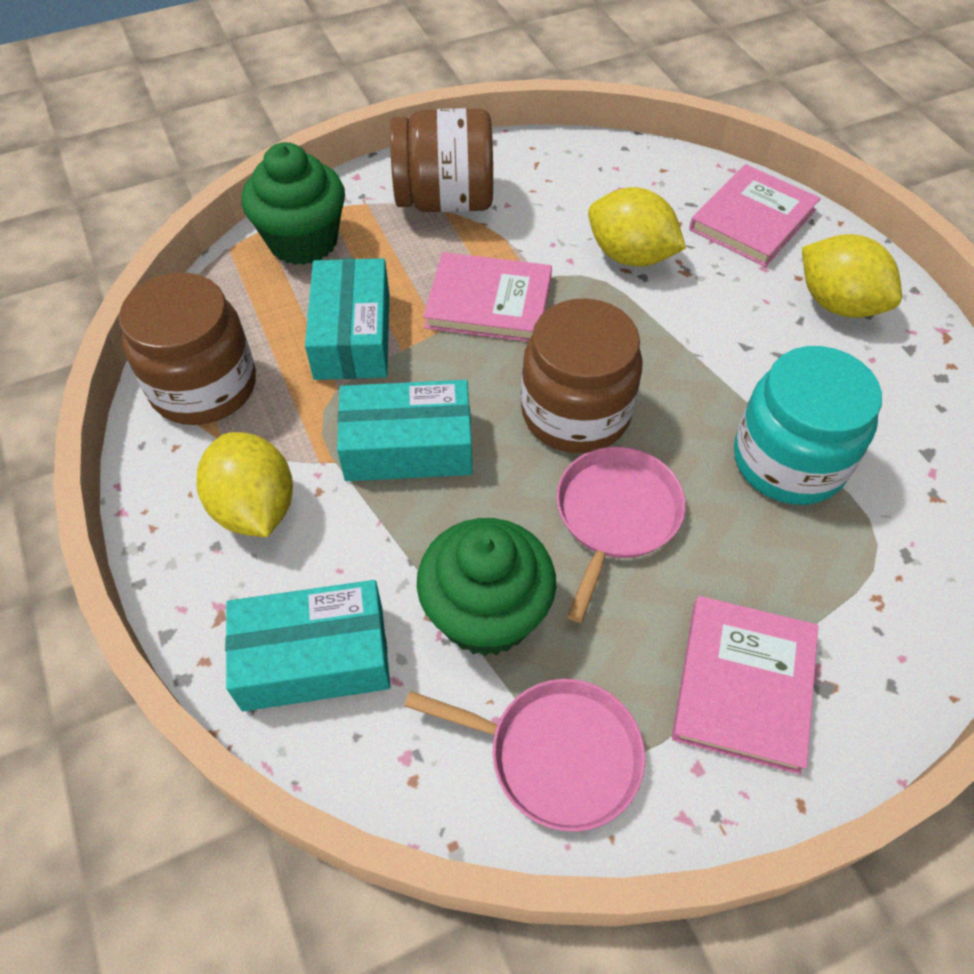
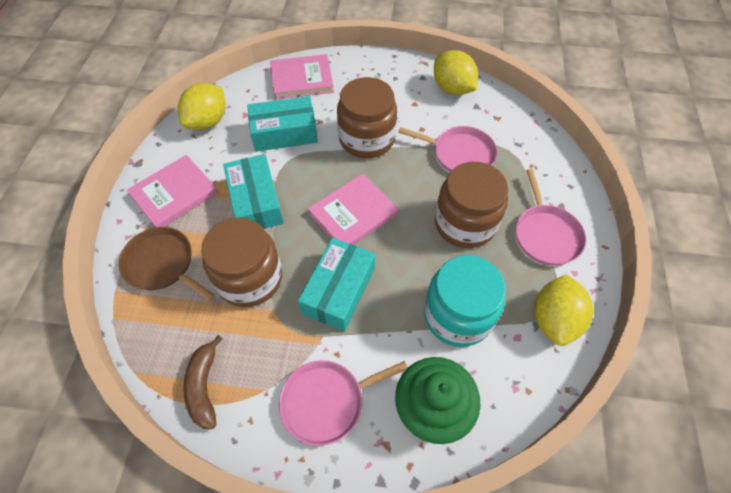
brown banana: 0 -> 1
brown pan: 0 -> 1
green cupcake: 2 -> 1
pink pan: 2 -> 3

